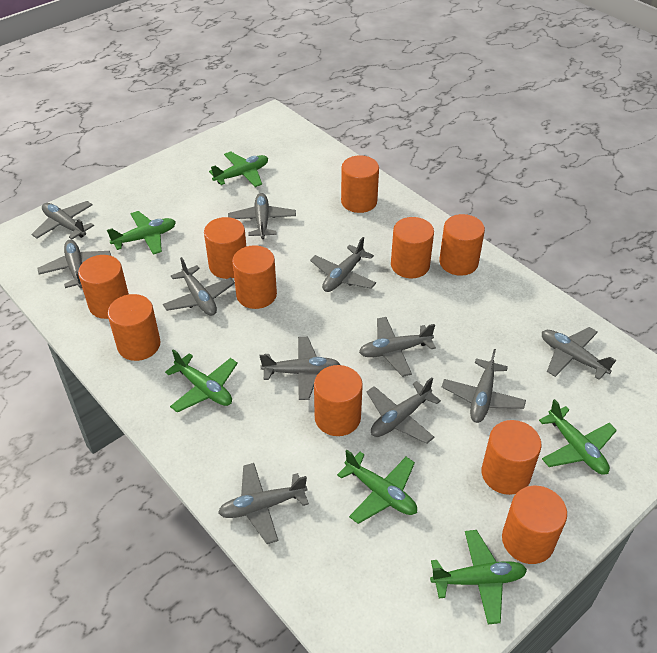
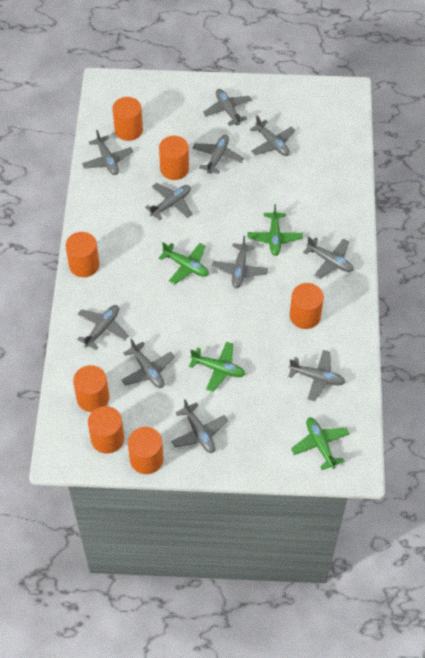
green plane: 6 -> 4
orange cylinder: 10 -> 7

